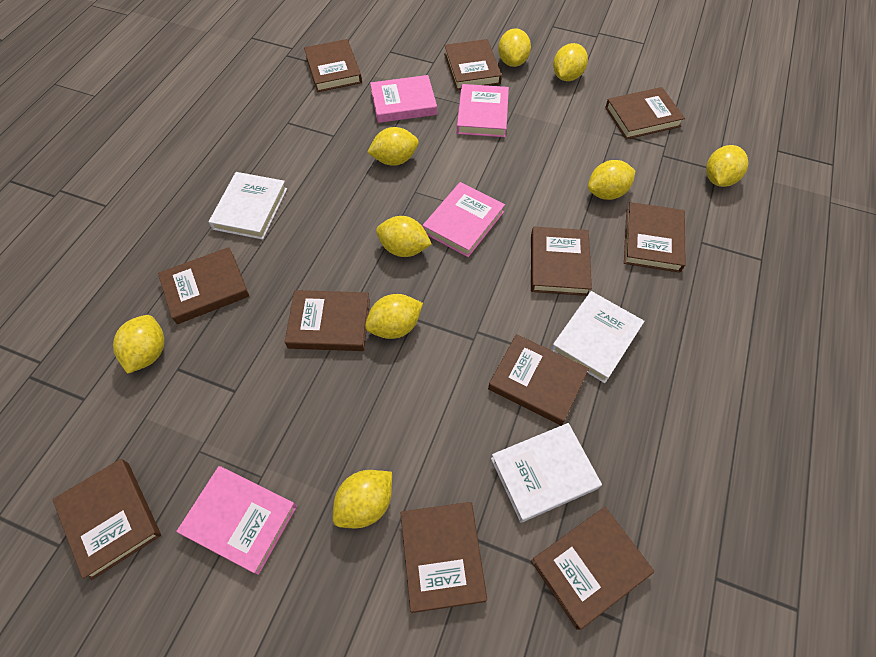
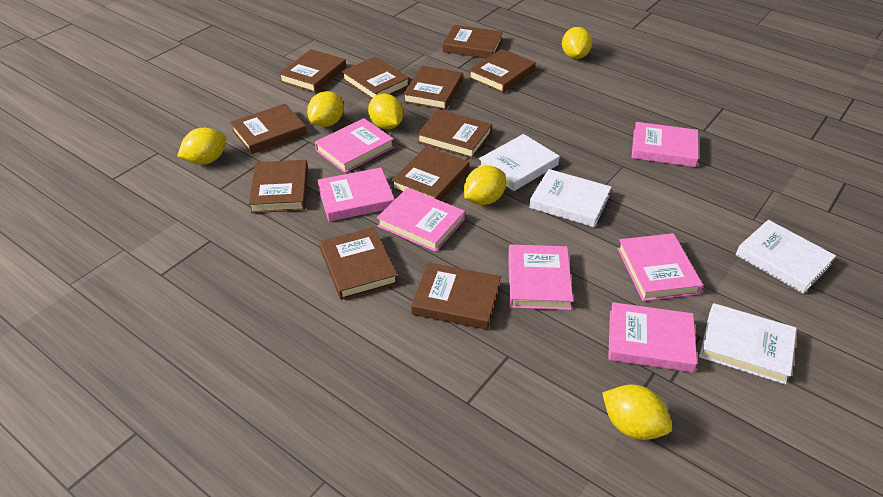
pink book: 4 -> 7
white book: 3 -> 4
yellow lemon: 9 -> 6

